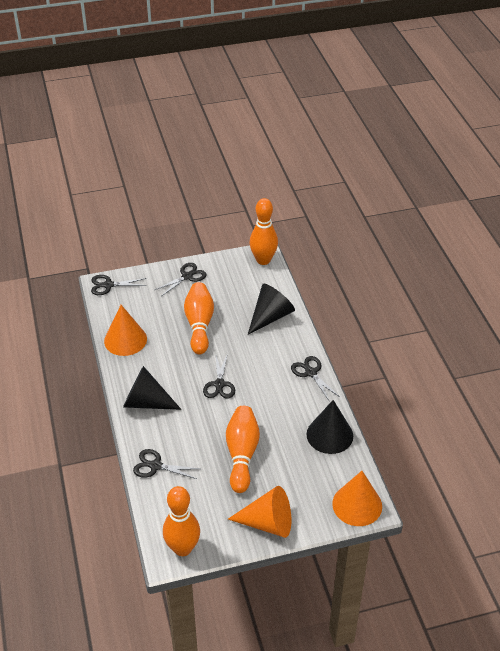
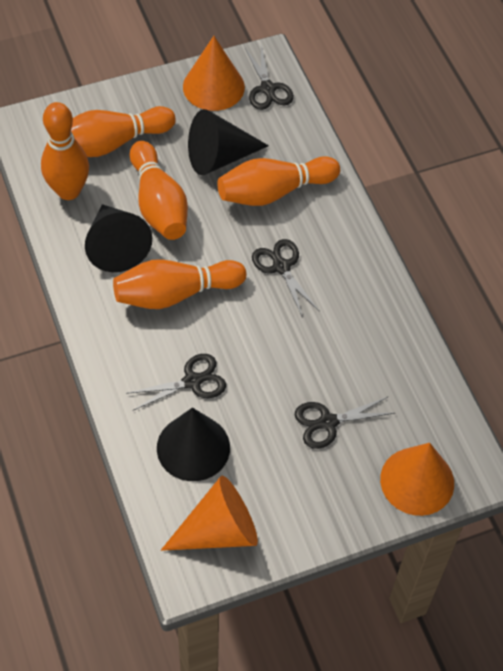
black scissors: 5 -> 4
orange bowling pin: 4 -> 5

